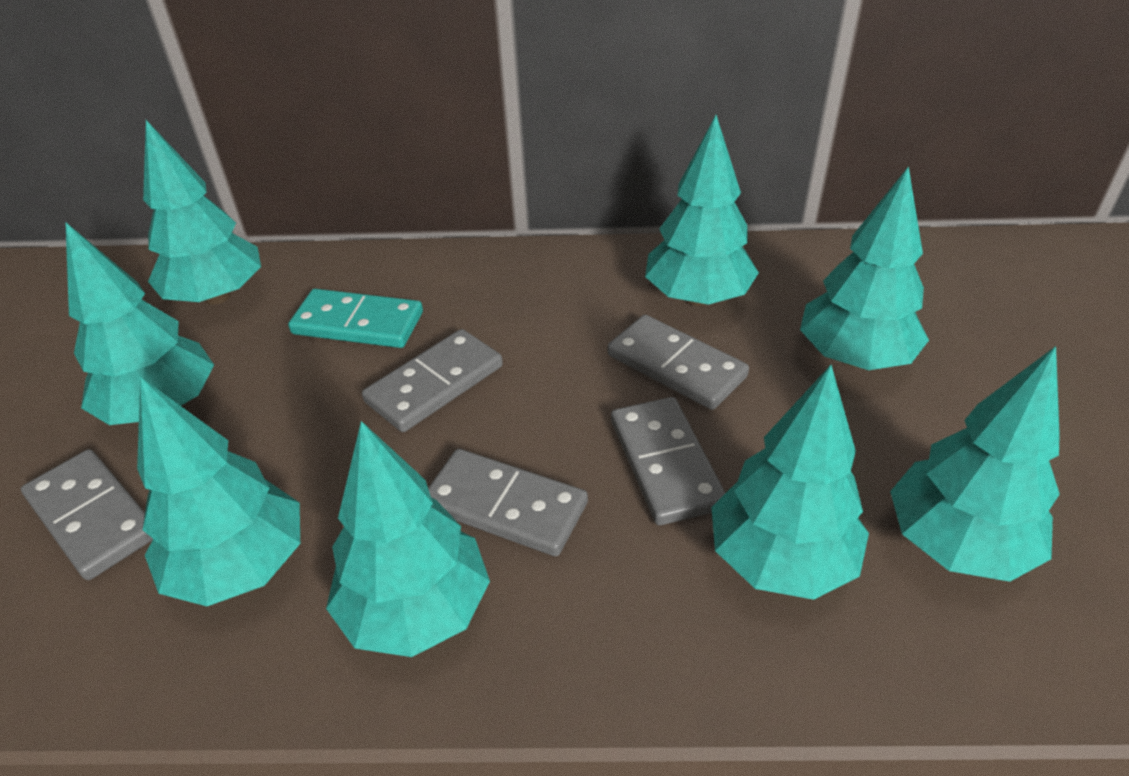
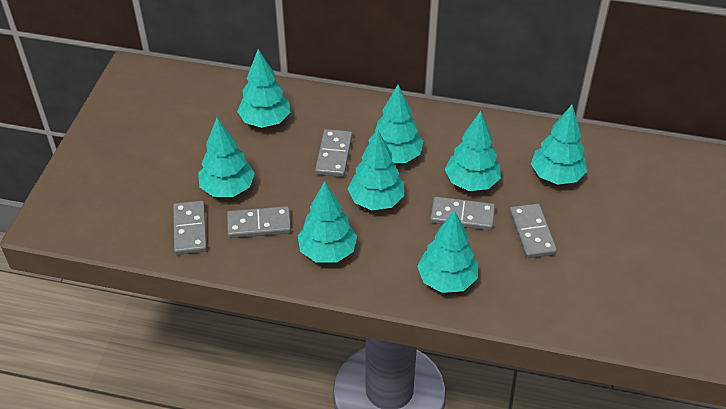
turquoise domino: 1 -> 0

